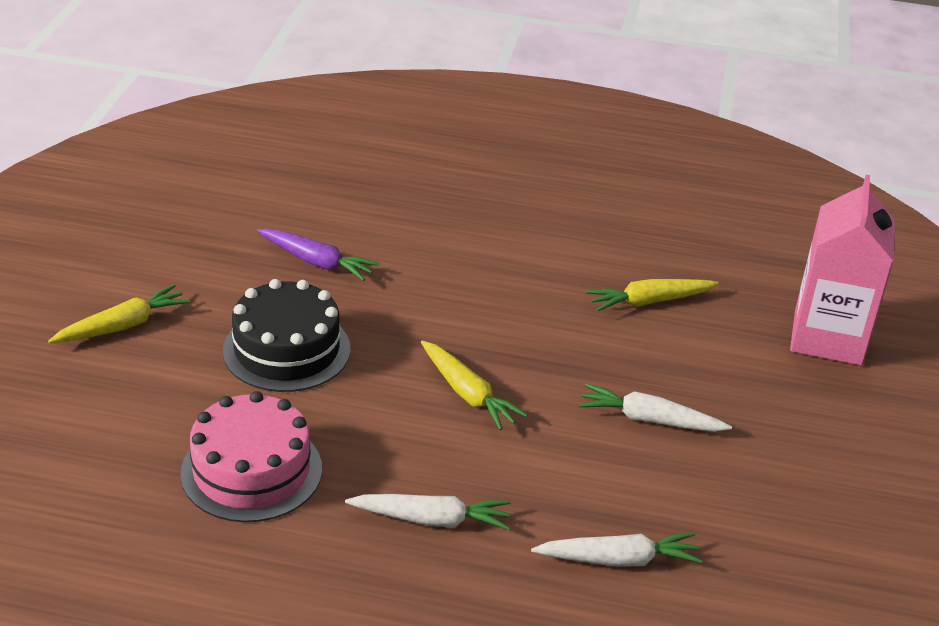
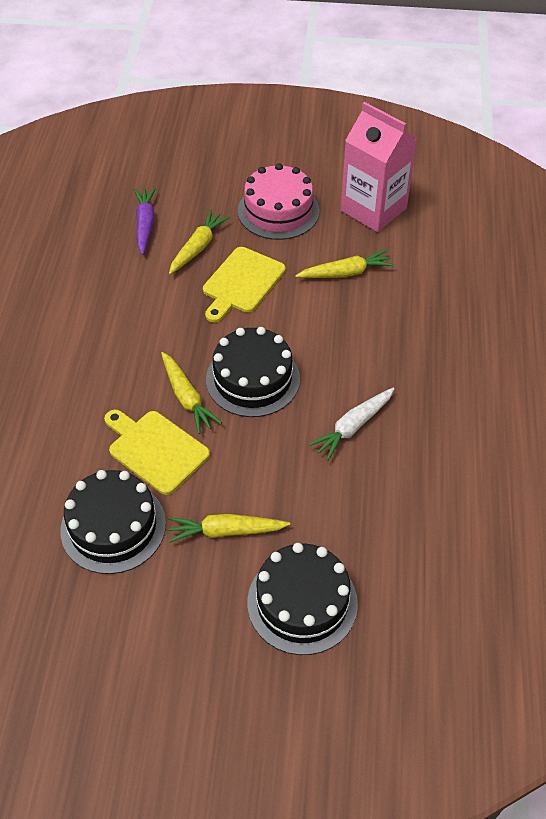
black cake: 1 -> 3
white carrot: 3 -> 1
yellow carrot: 3 -> 4
yellow cutting board: 0 -> 2

